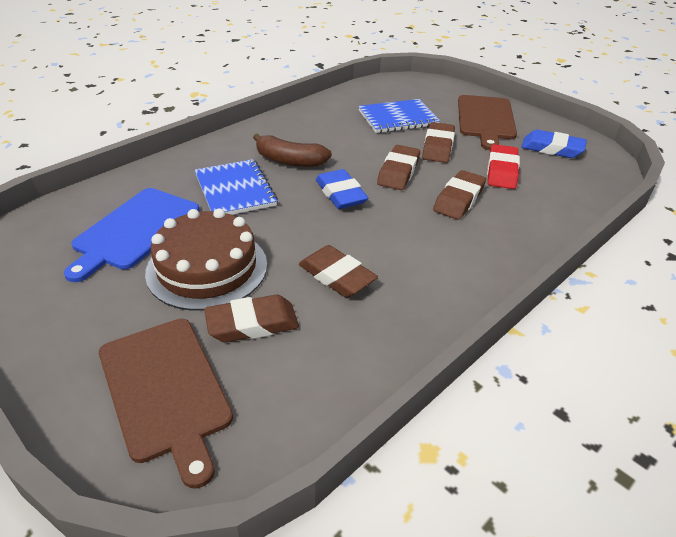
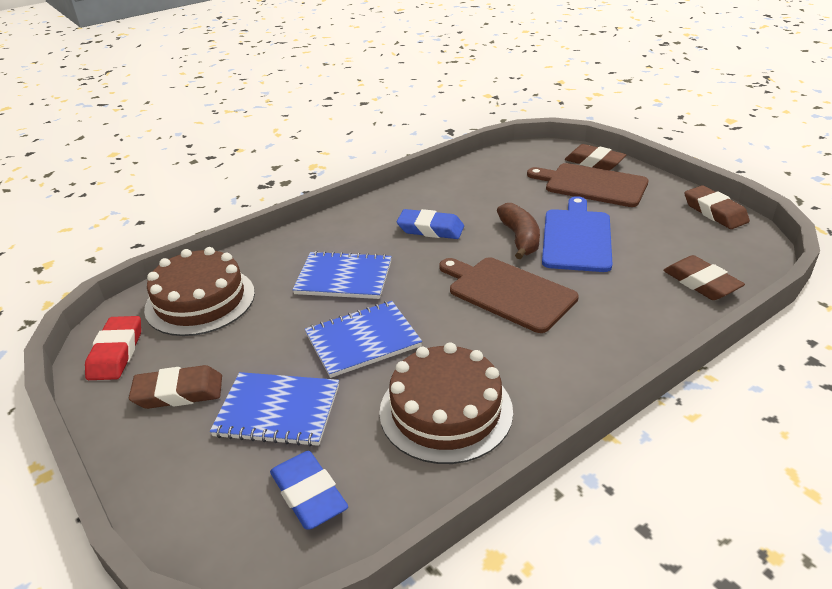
blue notebook: 2 -> 3
brown cake: 1 -> 2
brown eraser: 5 -> 4

